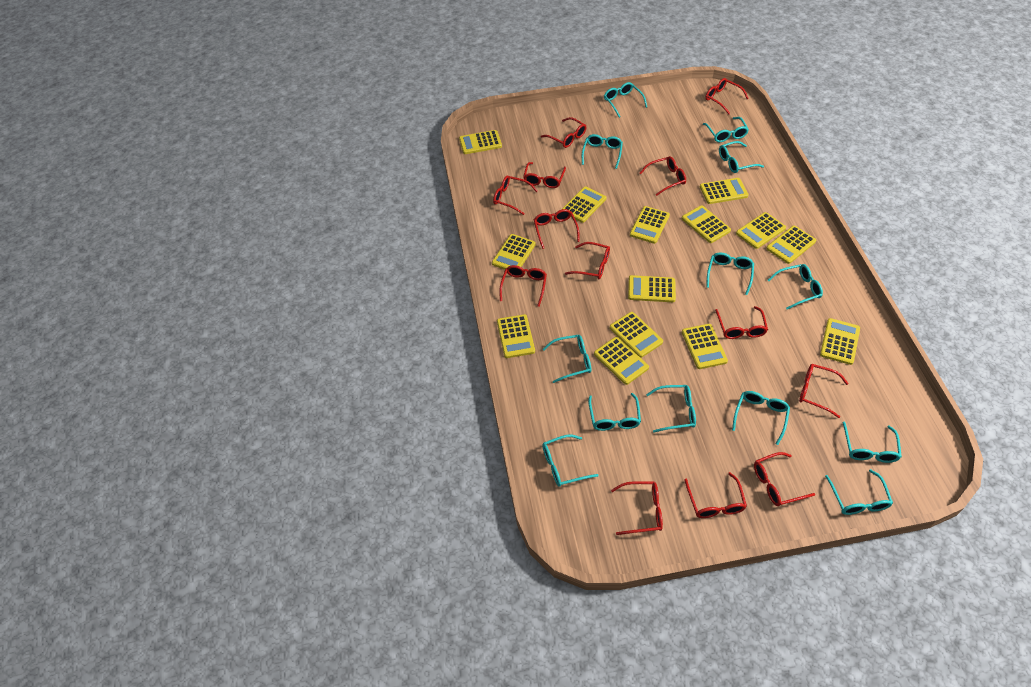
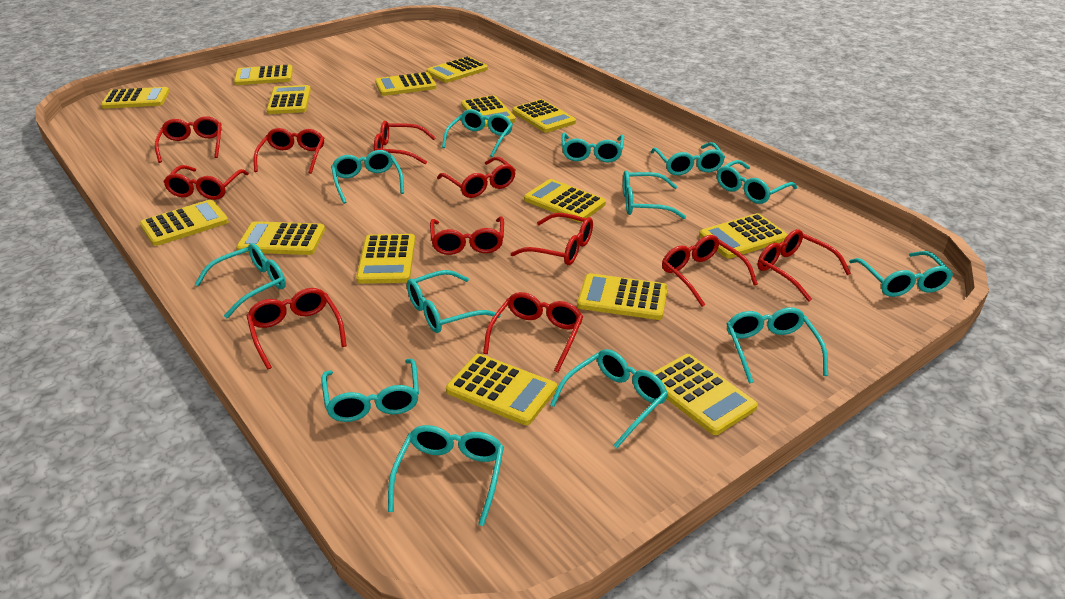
red glasses: 13 -> 11
yellow calculator: 14 -> 15

